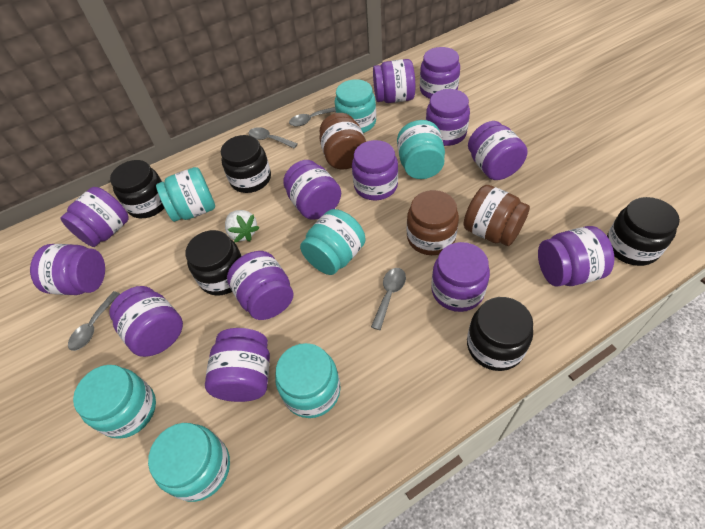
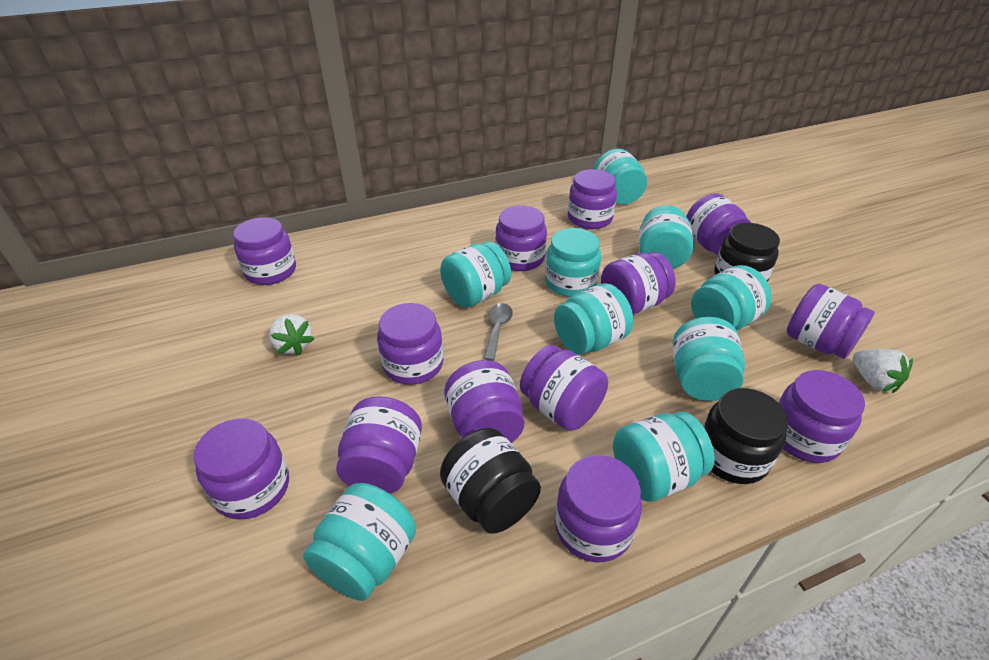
black jar: 5 -> 3
brown jar: 3 -> 0
grey spoon: 4 -> 1
turquoise jar: 7 -> 9
white strawberry: 1 -> 2

